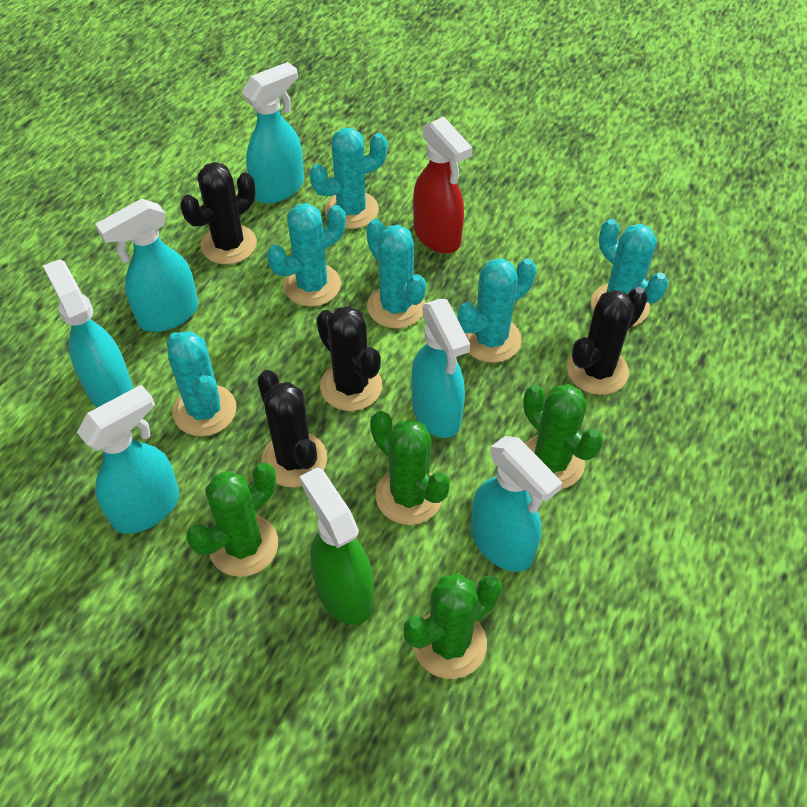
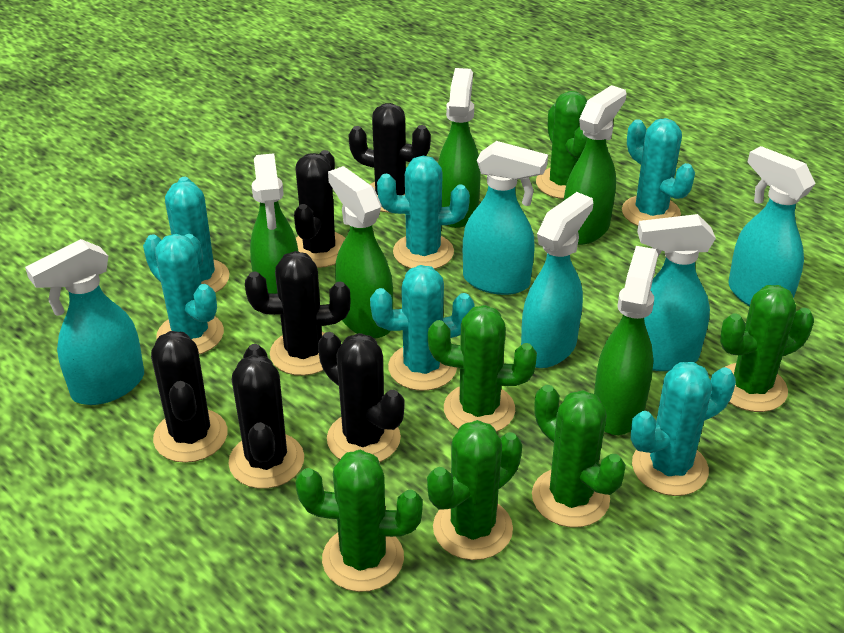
black cactus: 4 -> 6
green cactus: 4 -> 6
green spray bottle: 1 -> 5
red spray bottle: 1 -> 0
turquoise spray bottle: 6 -> 5

